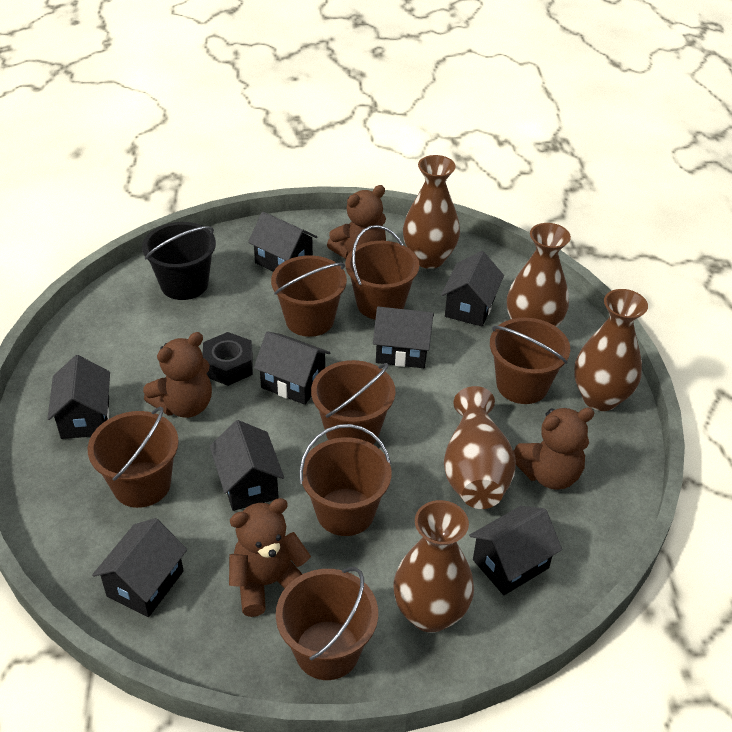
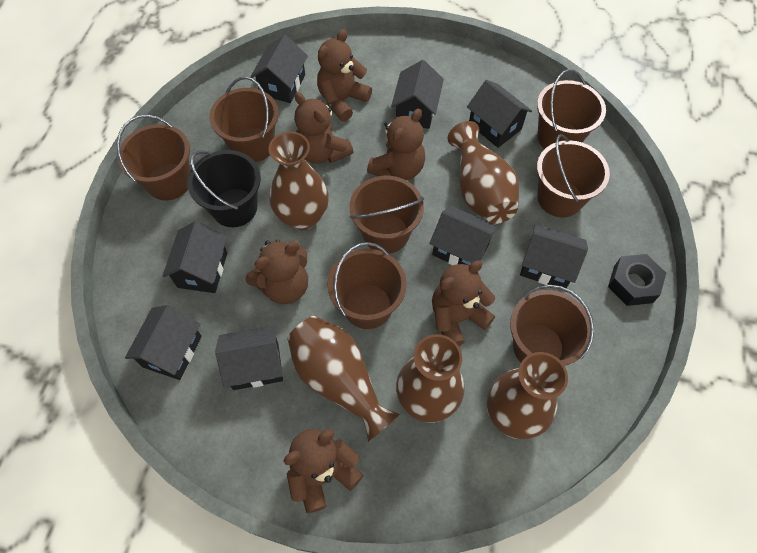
brown teddy bear: 4 -> 6

